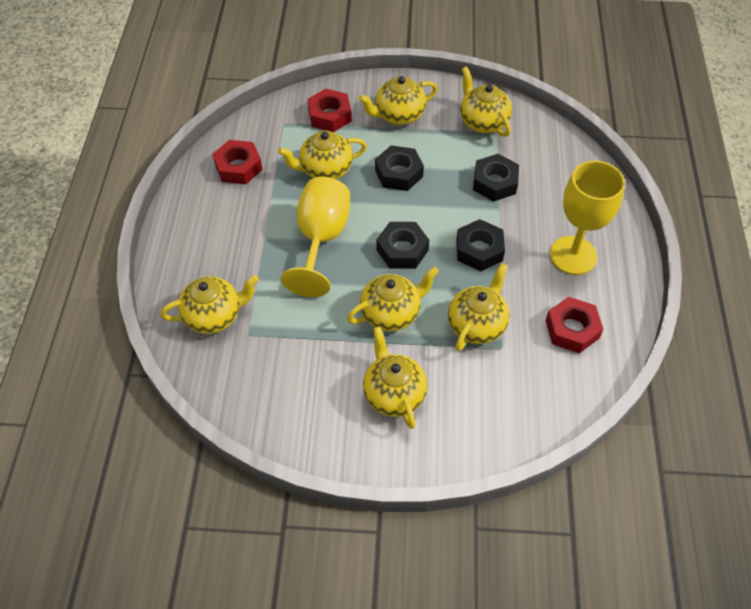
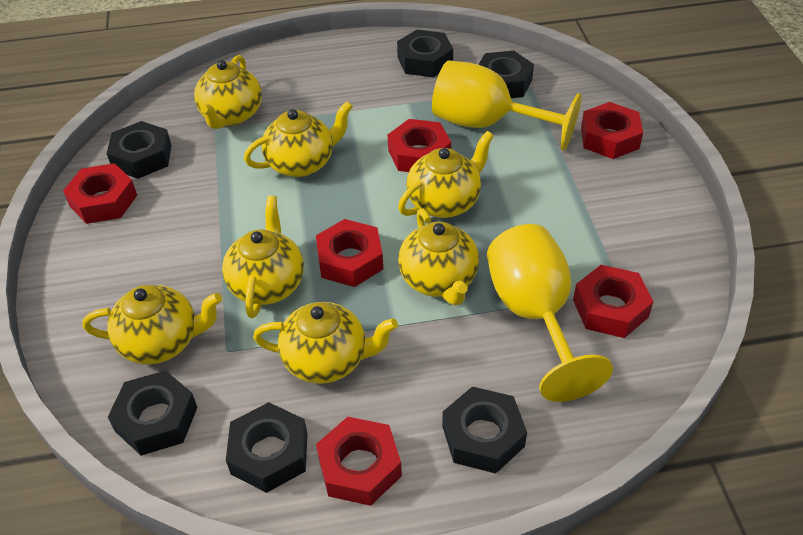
black nut: 4 -> 6
red nut: 3 -> 6

